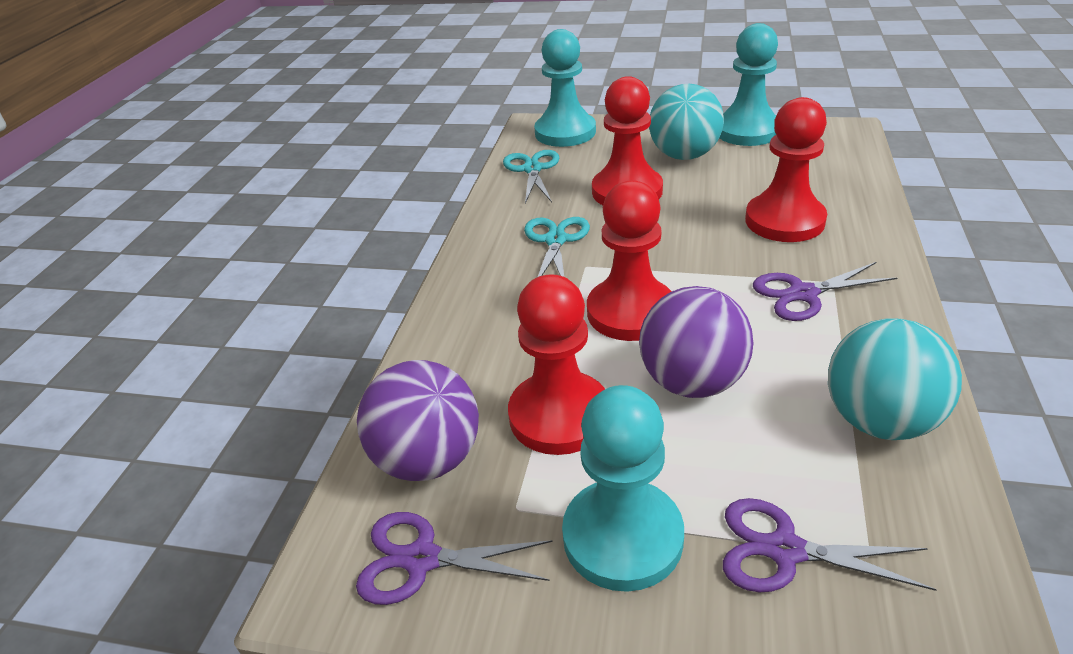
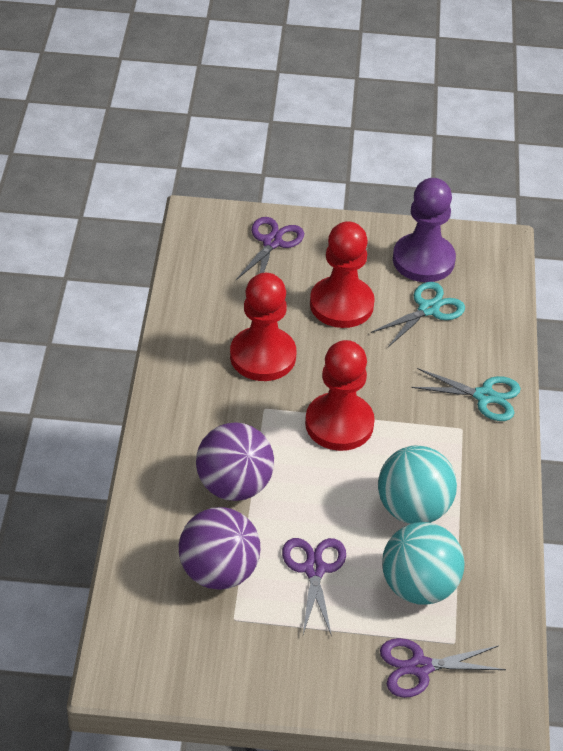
purple pawn: 0 -> 1
red pawn: 4 -> 3
turquoise pawn: 3 -> 0

